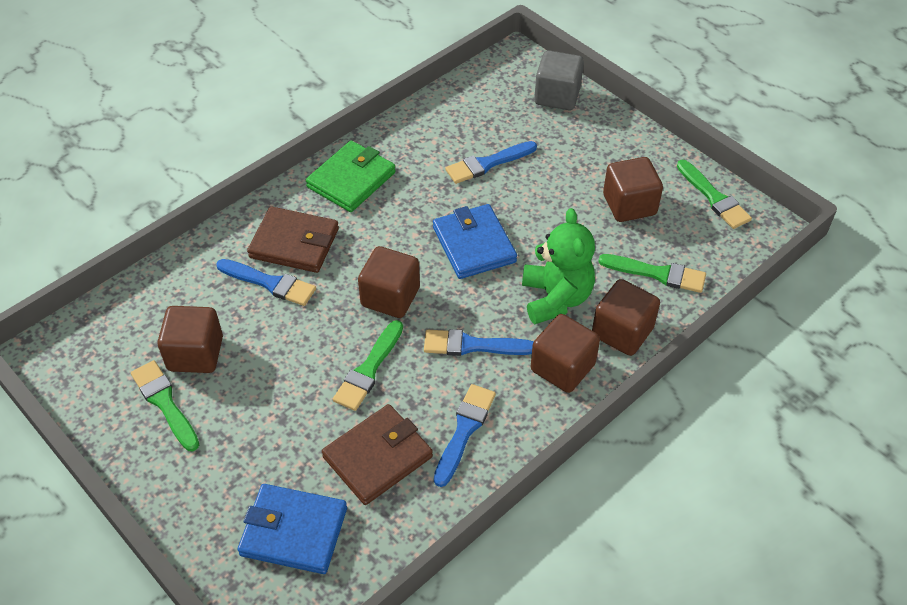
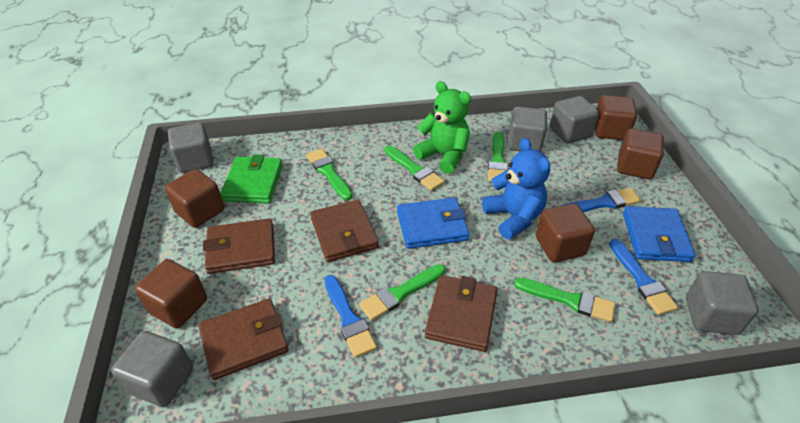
blue brush: 4 -> 3
blue teddy bear: 0 -> 1
brown wallet: 2 -> 4
green brush: 4 -> 5
grey cube: 1 -> 5

